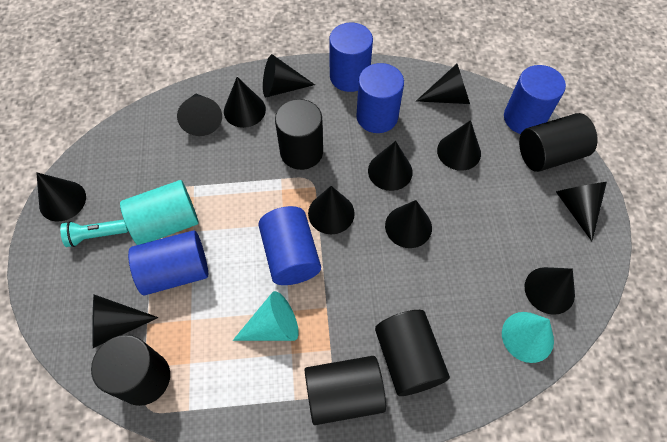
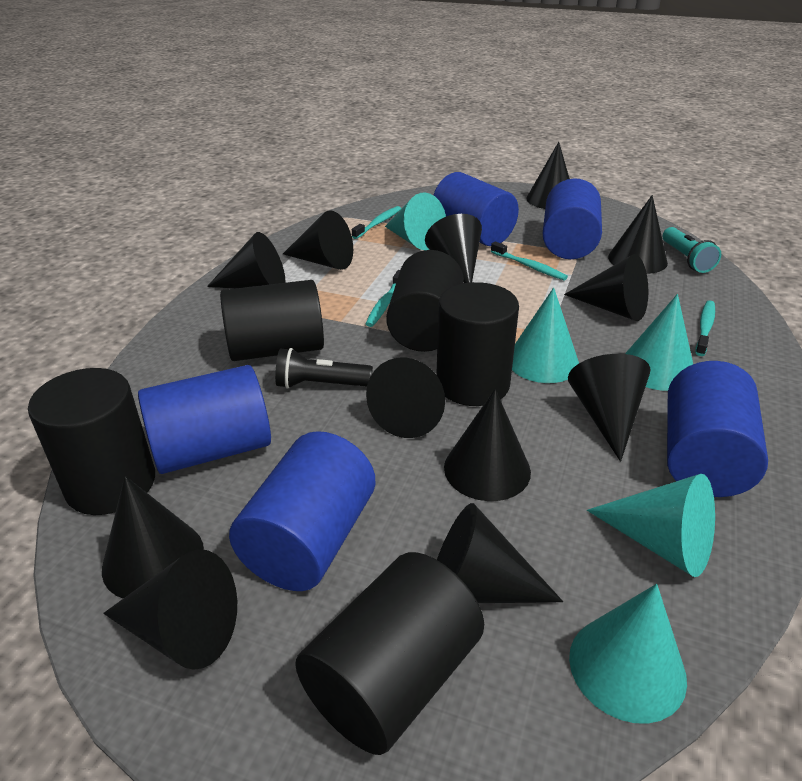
black flashlight: 0 -> 1
turquoise cone: 2 -> 5
turquoise cylinder: 1 -> 0
turquoise toothbrush: 0 -> 4

